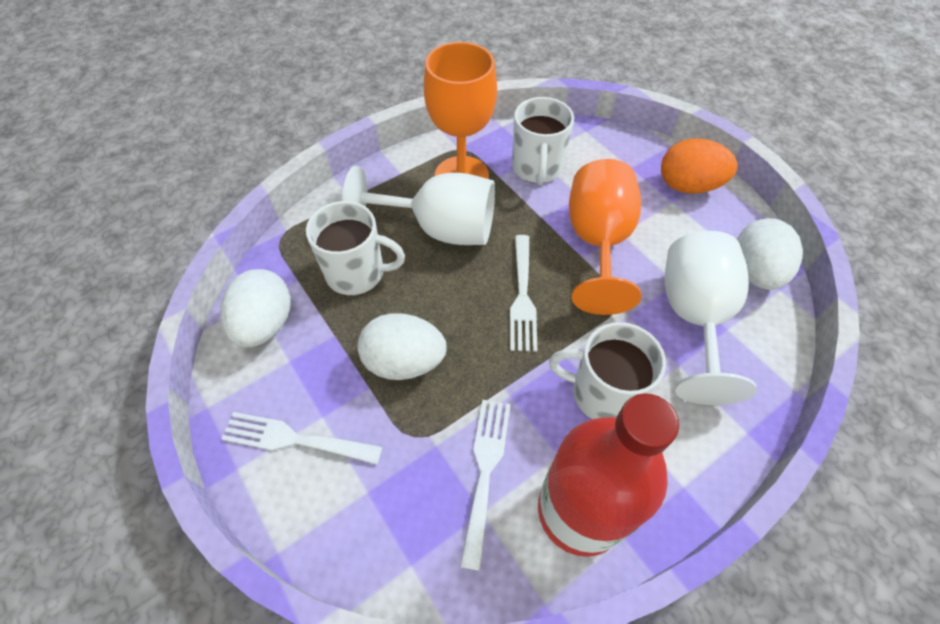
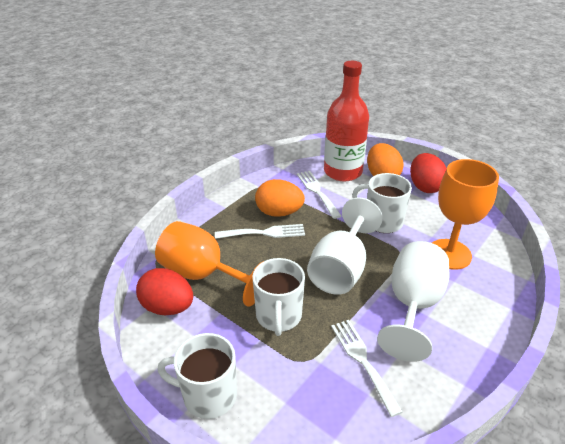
orange egg: 1 -> 2
red egg: 0 -> 2
white egg: 3 -> 0

